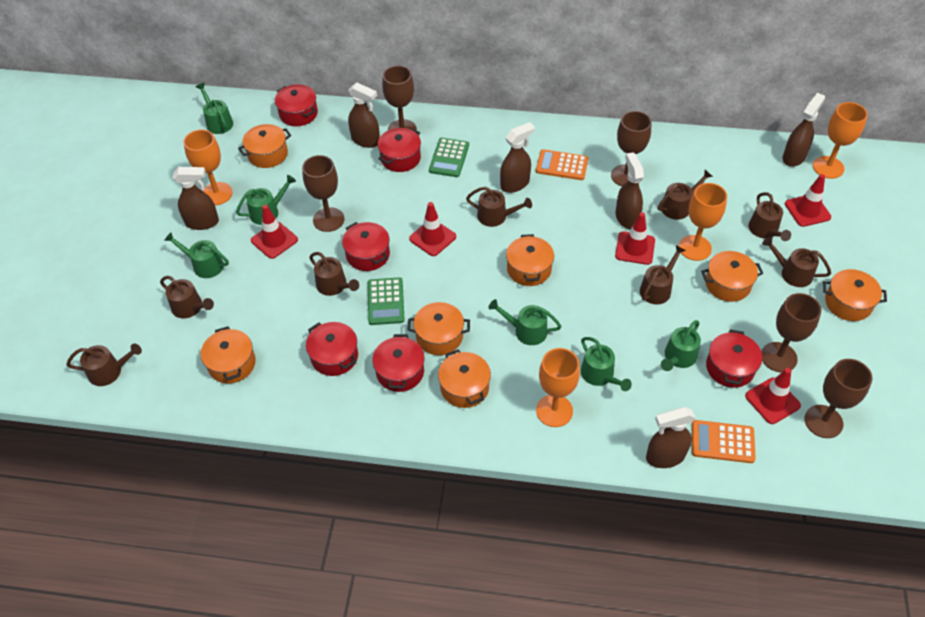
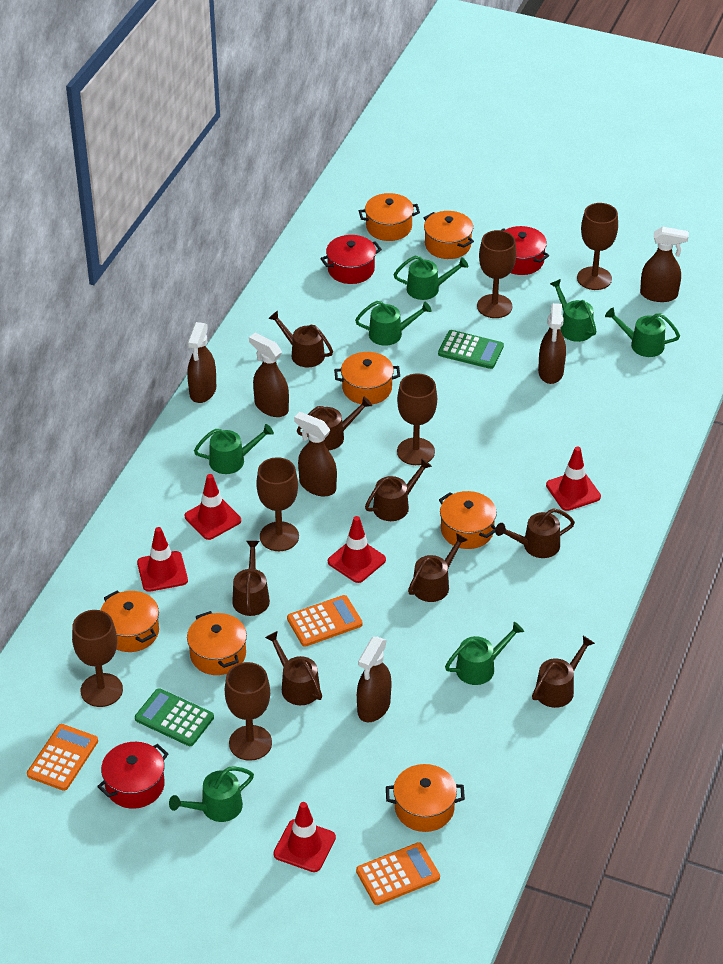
brown goblet: 5 -> 6
green watering can: 6 -> 7
orange calculator: 2 -> 3
orange goblet: 4 -> 0
red pot: 6 -> 3

